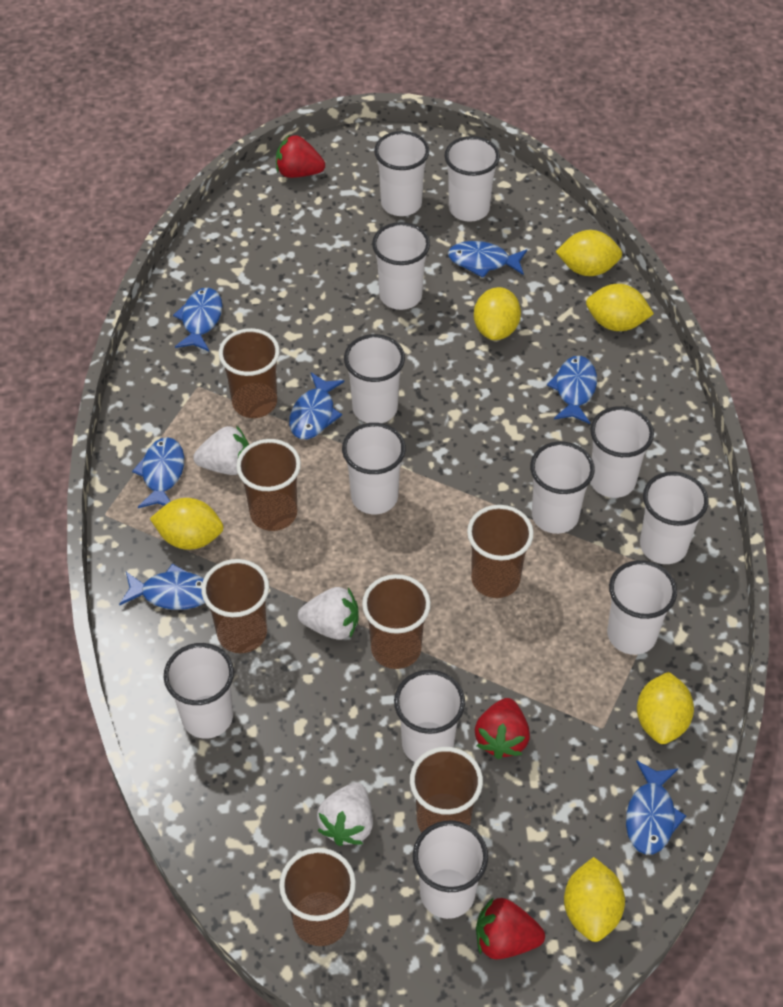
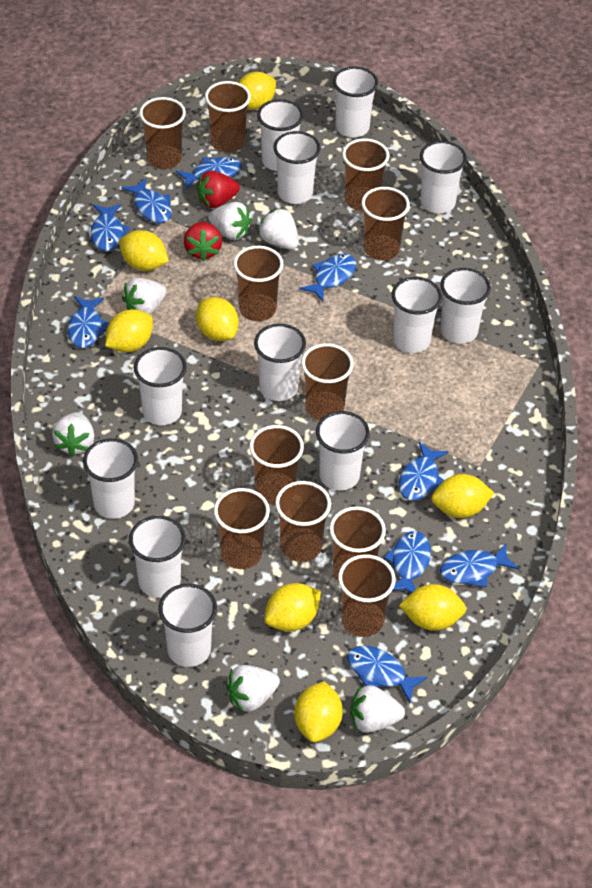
blue fish: 7 -> 9
brown cup: 7 -> 11
red strawberry: 3 -> 2
white strawberry: 3 -> 6
yellow lemon: 6 -> 8

